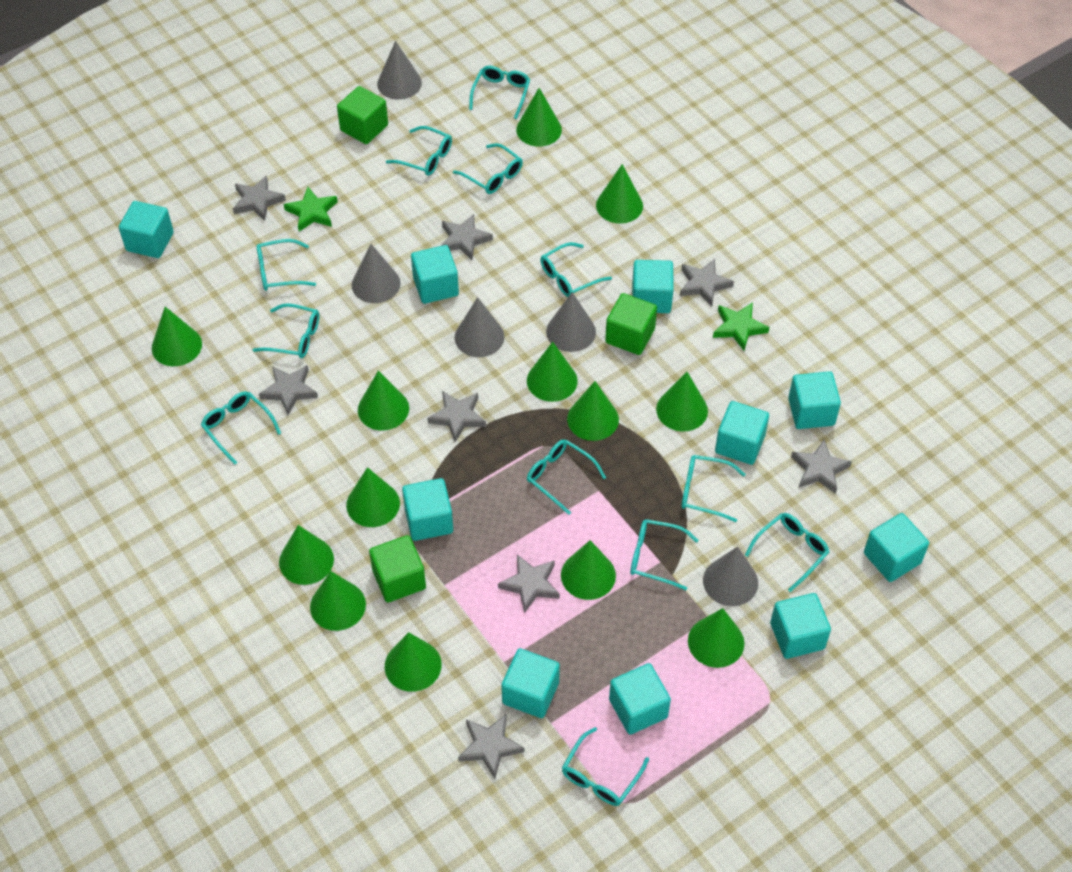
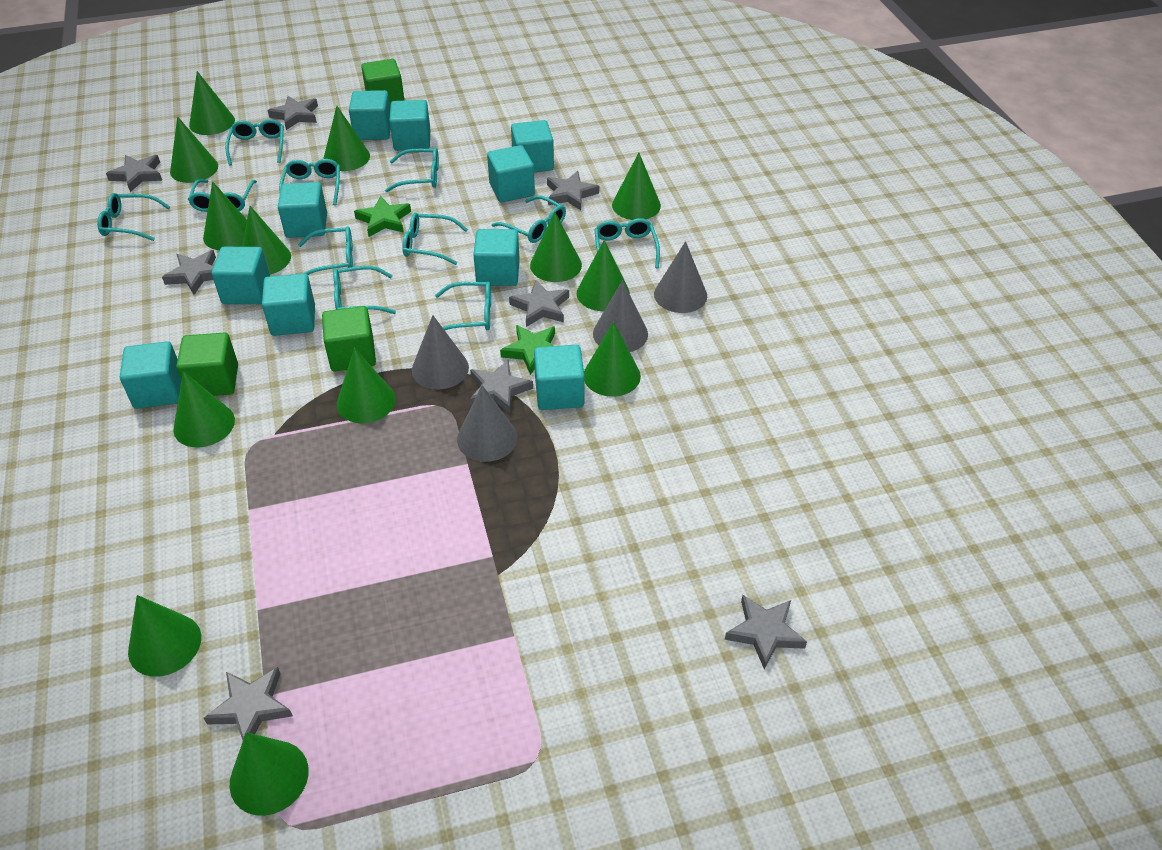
grey cone: 5 -> 4
turquoise glasses: 12 -> 11

